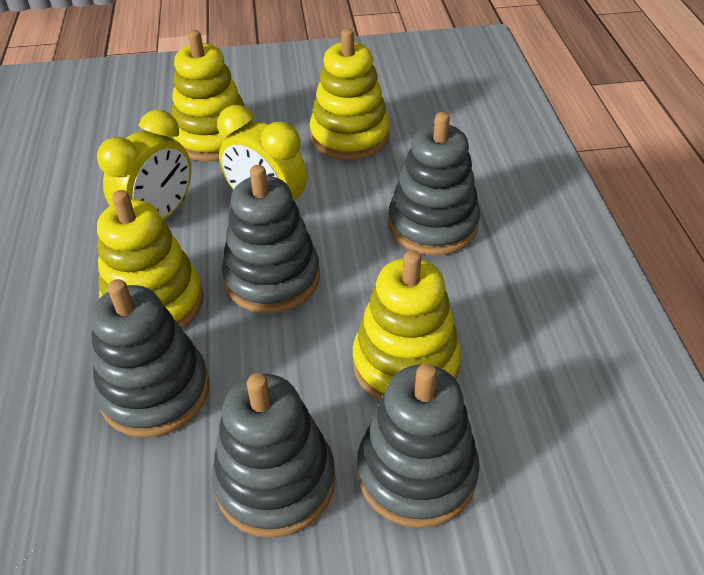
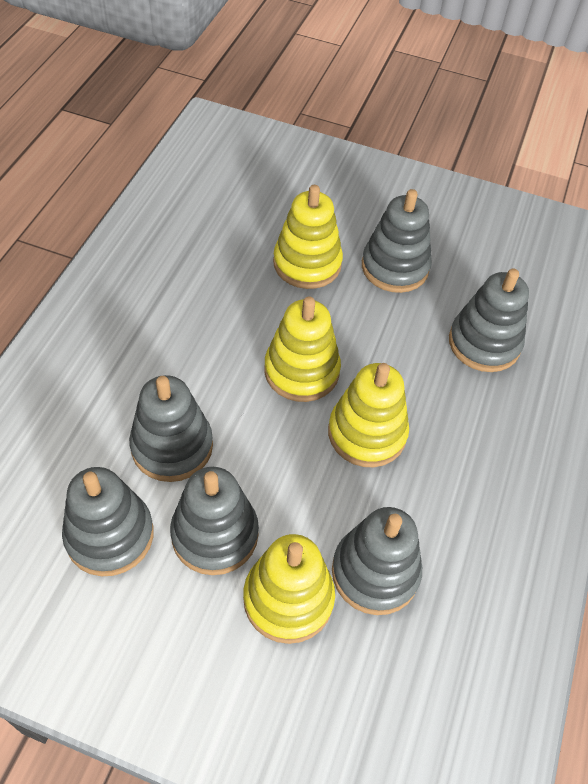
grey stacking toy: 5 -> 6
yellow clock: 2 -> 0

